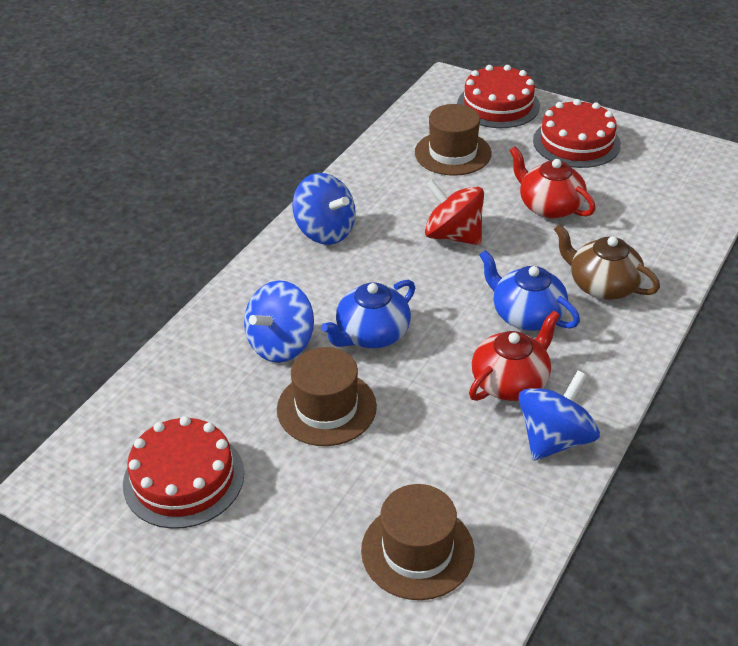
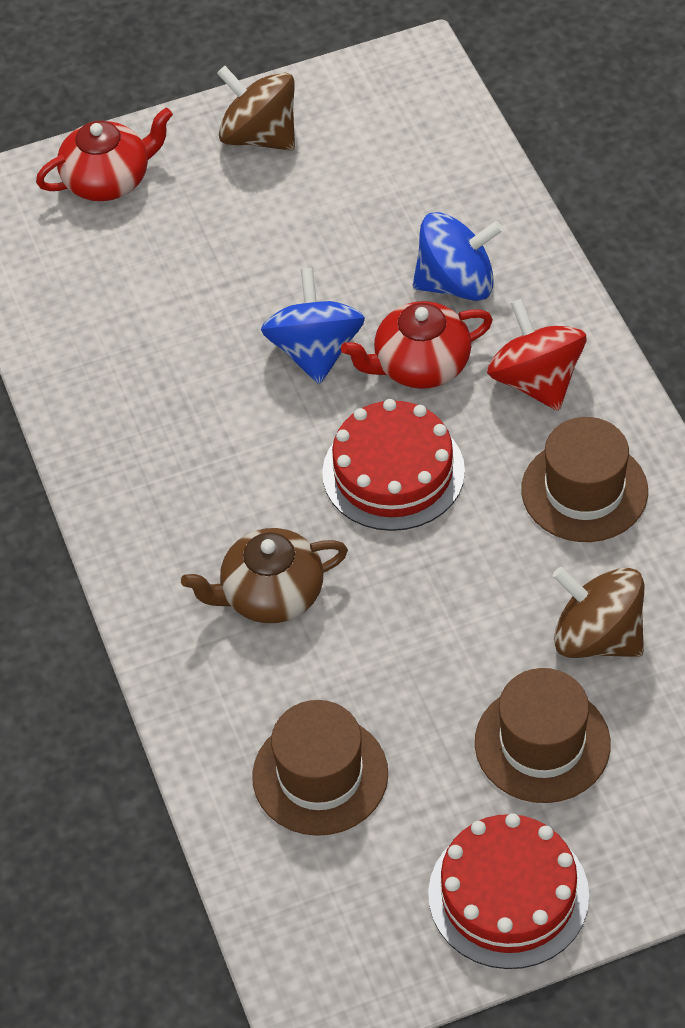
blue spinning top: 3 -> 2
blue teapot: 2 -> 0
brown spinning top: 0 -> 2
red cake: 3 -> 2

